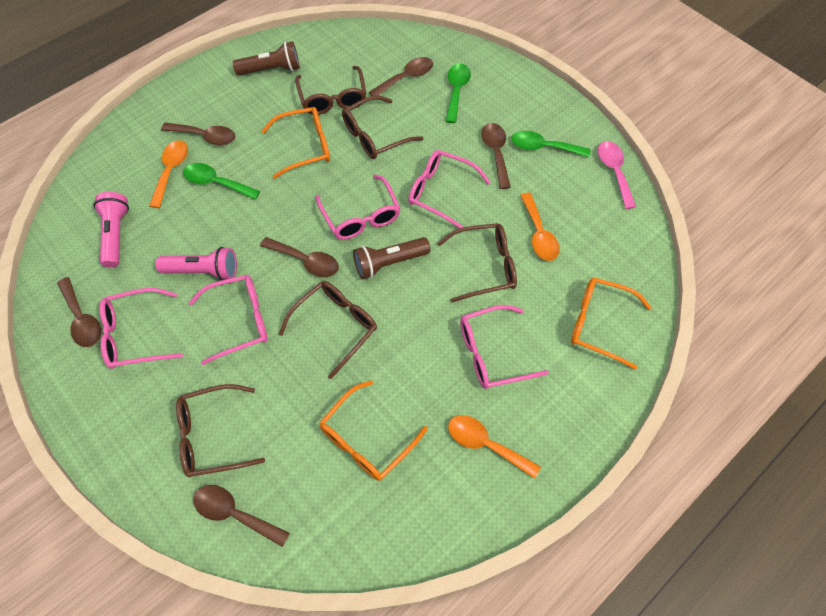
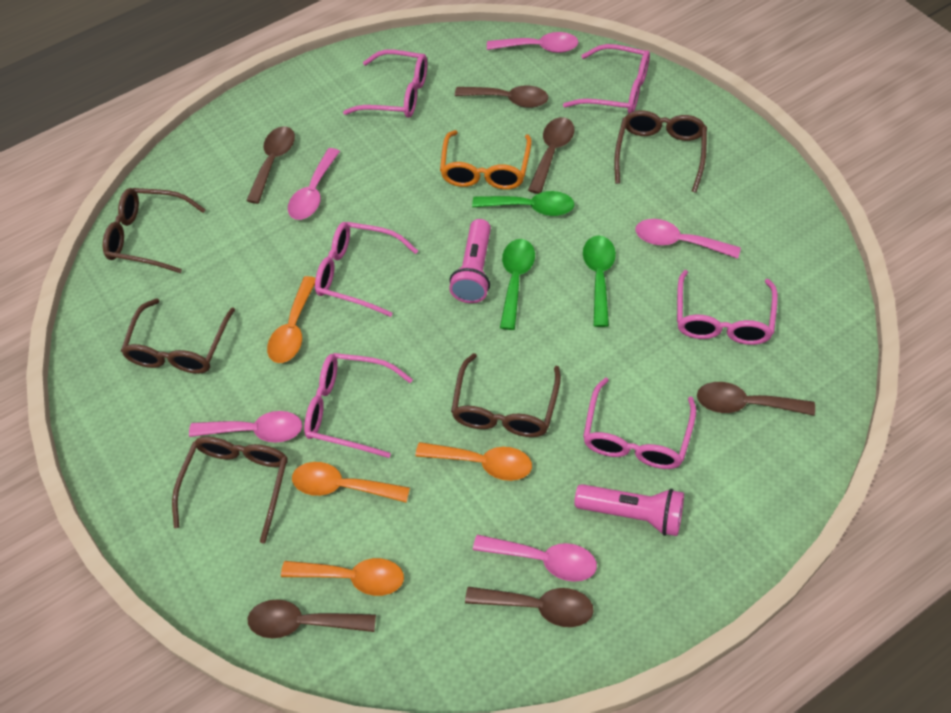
brown flashlight: 2 -> 0
orange glasses: 3 -> 1
orange spoon: 3 -> 4
pink glasses: 5 -> 6
pink spoon: 1 -> 5

